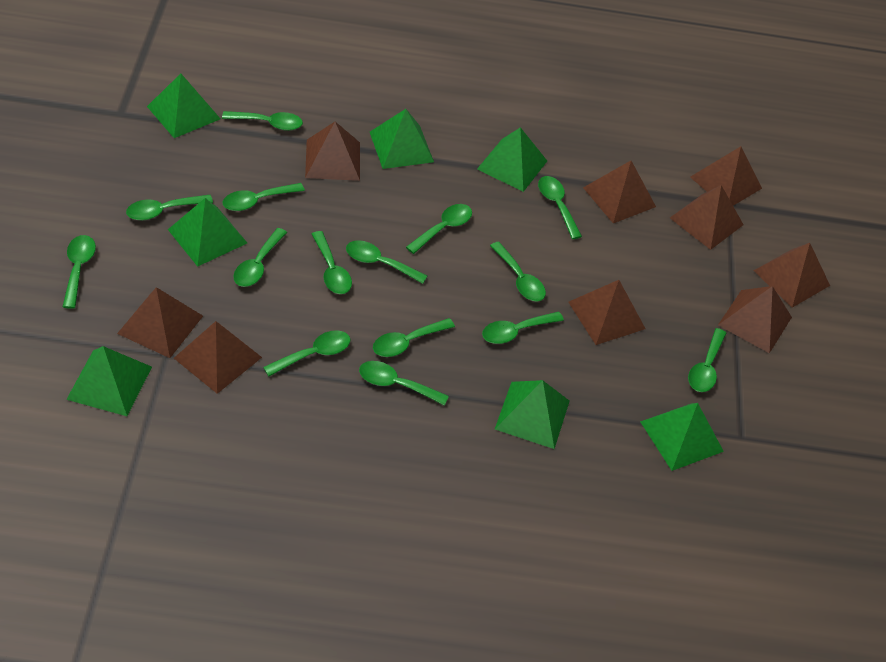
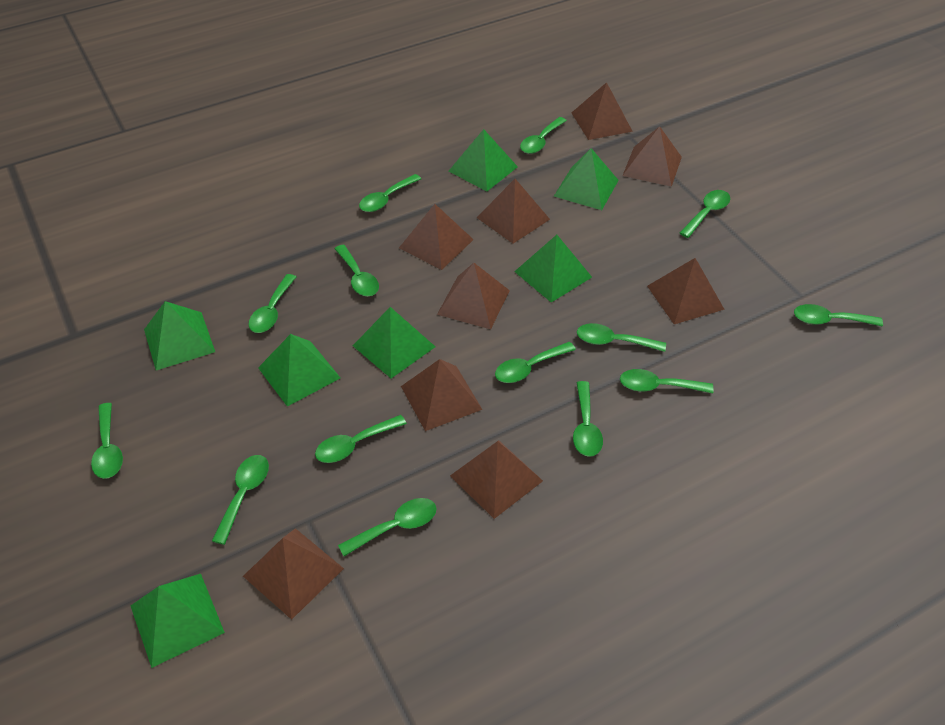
green spoon: 15 -> 14

